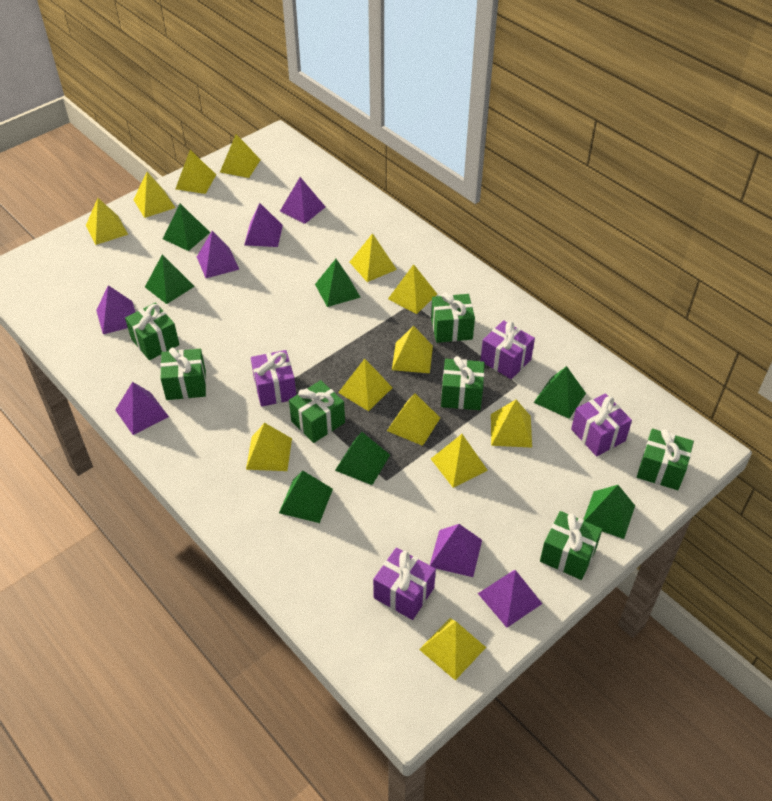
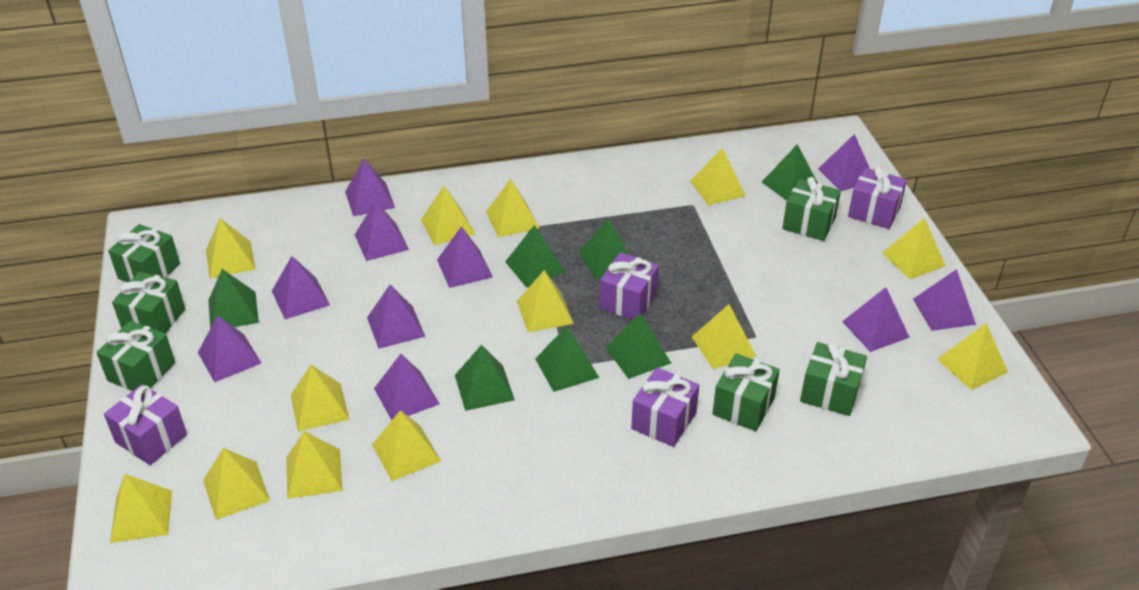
green gift: 7 -> 6
purple pyramid: 7 -> 10

